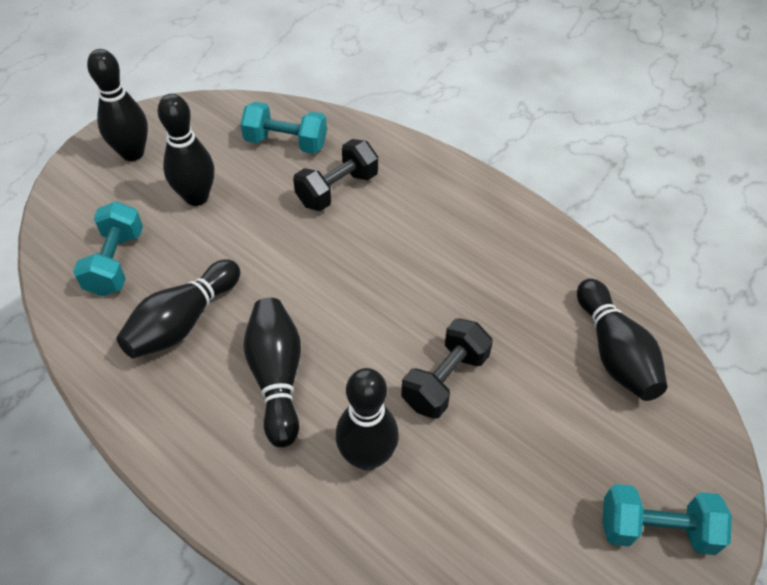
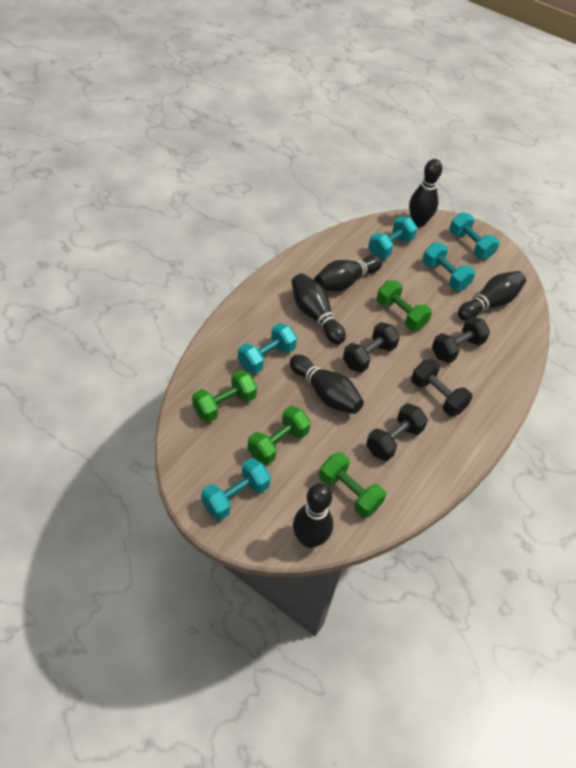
black dumbbell: 2 -> 4
green dumbbell: 0 -> 4
turquoise dumbbell: 3 -> 5

